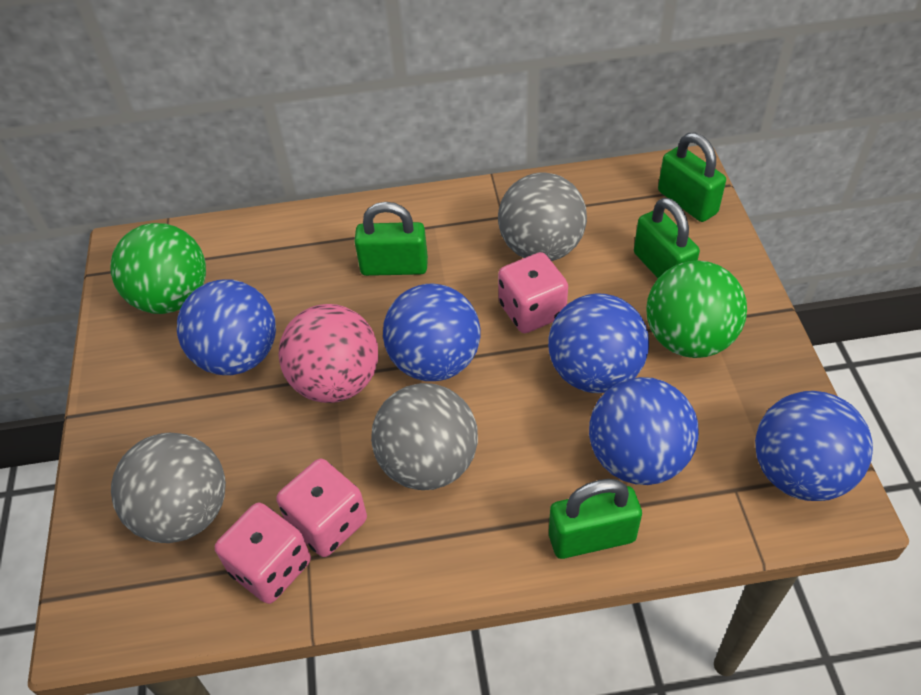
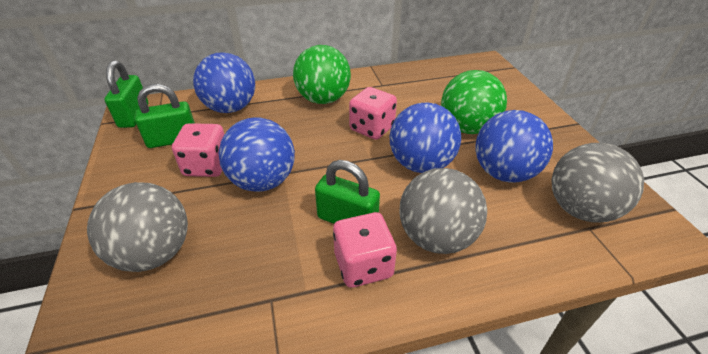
blue ball: 5 -> 4
green padlock: 4 -> 3
pink ball: 1 -> 0

